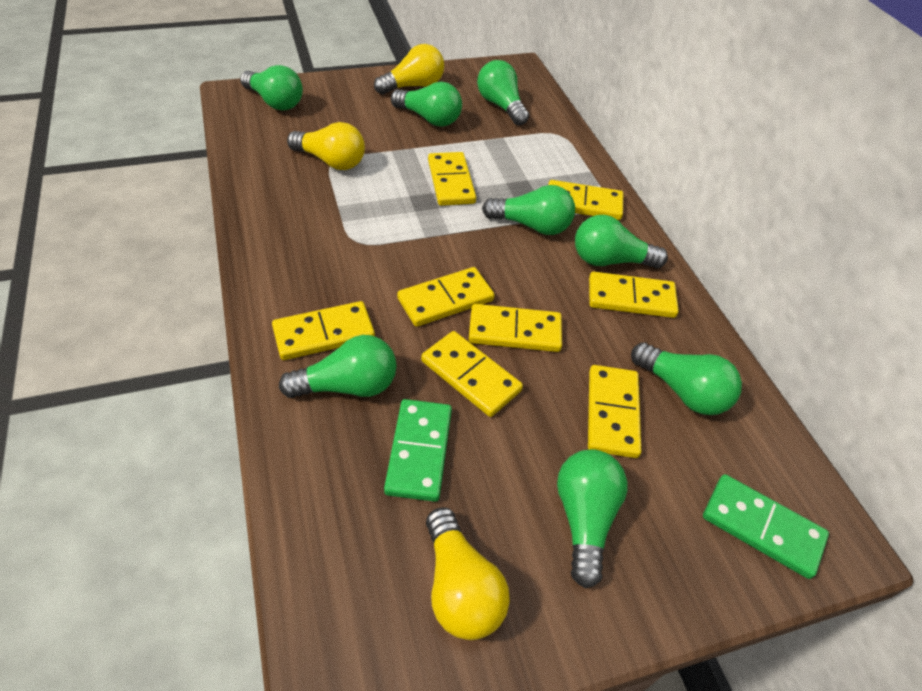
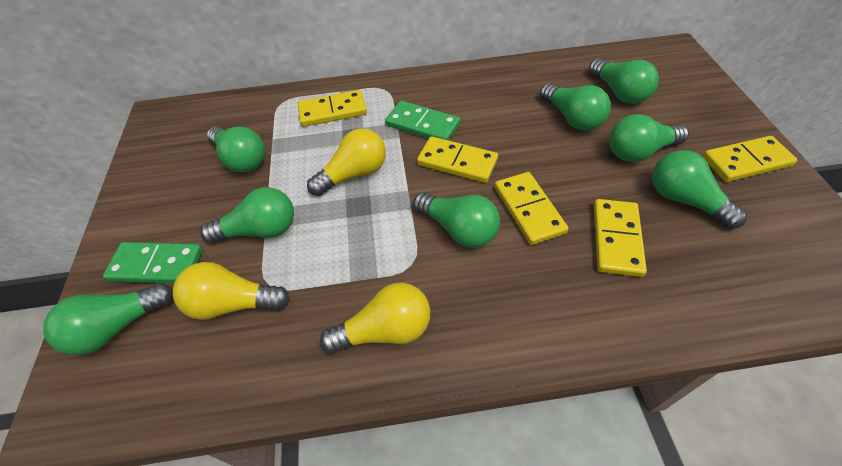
yellow domino: 8 -> 5

